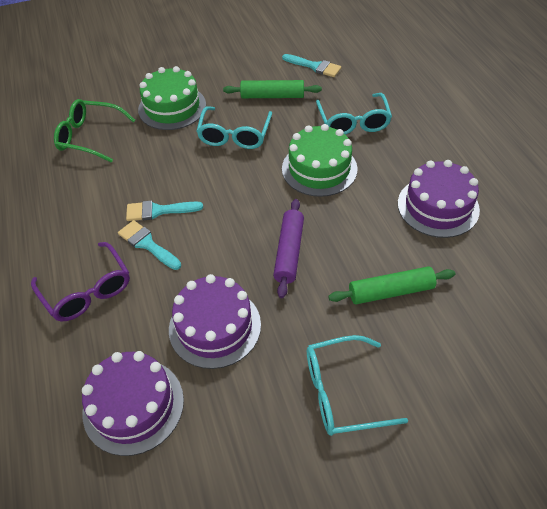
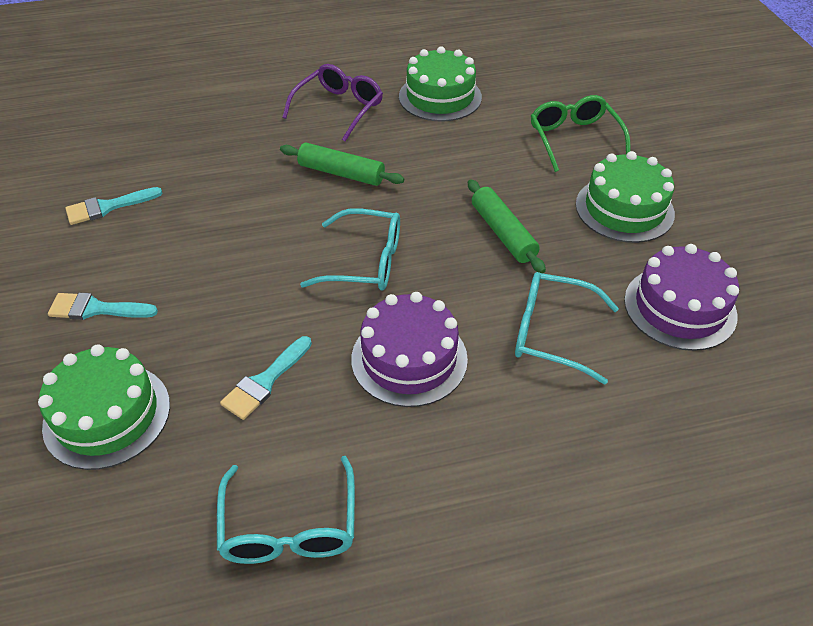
green cake: 2 -> 3
purple cake: 3 -> 2
purple rolling pin: 1 -> 0

